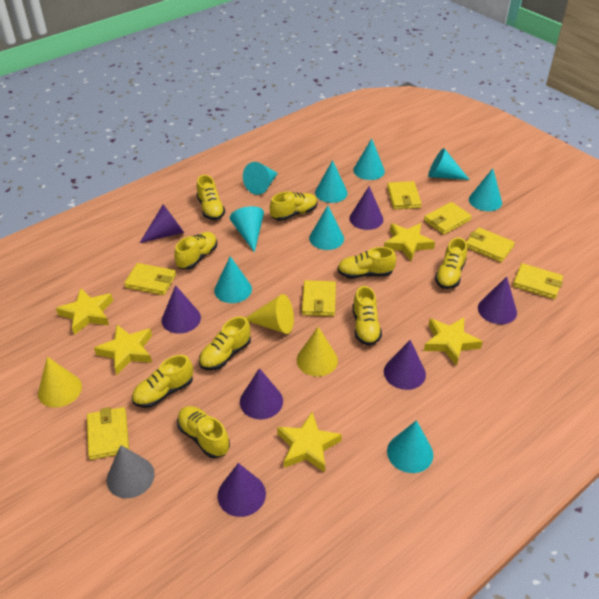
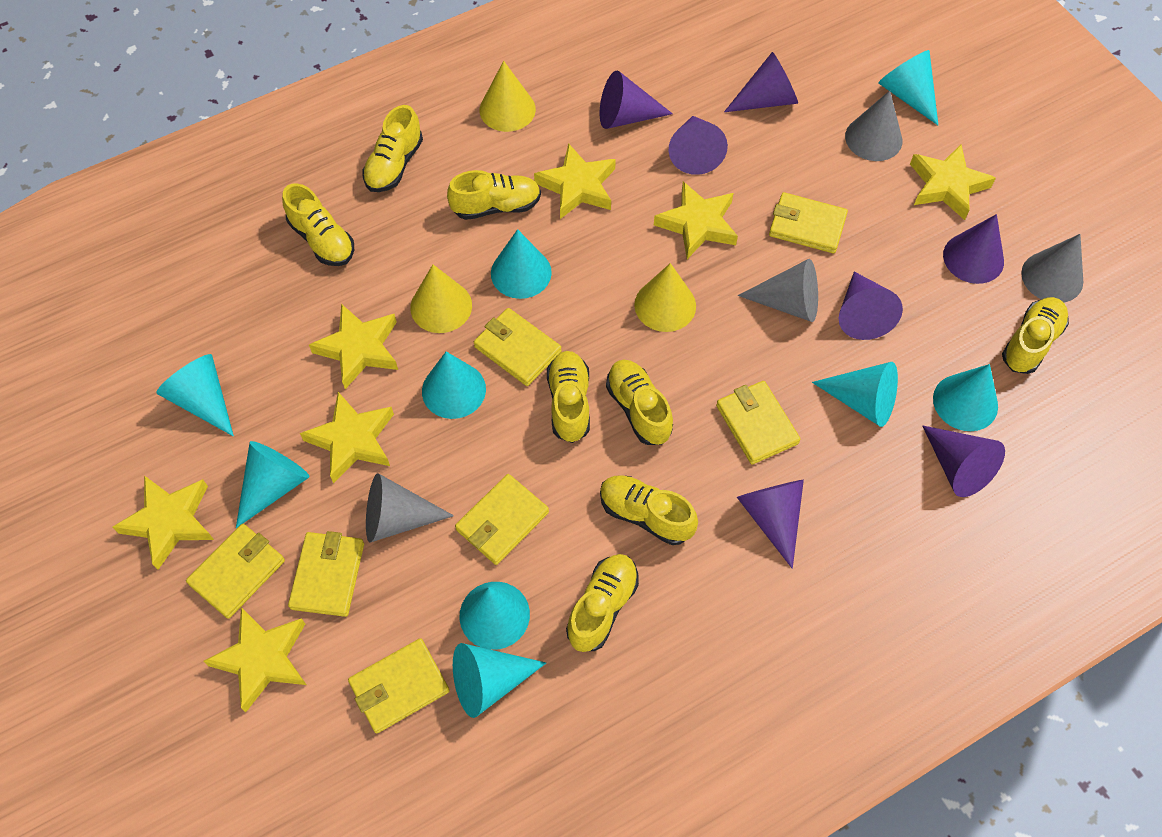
grey cone: 1 -> 4
yellow shoe: 9 -> 8
yellow star: 5 -> 7

